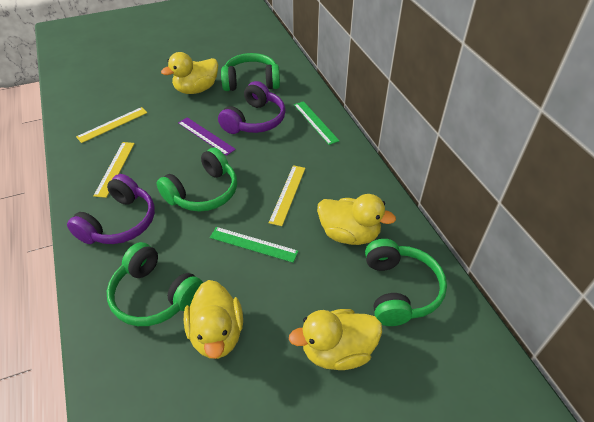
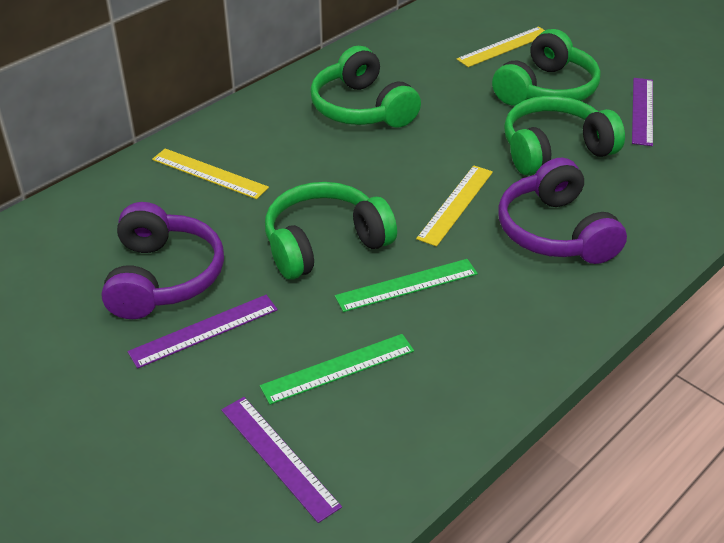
purple ruler: 1 -> 3
yellow duck: 4 -> 0

